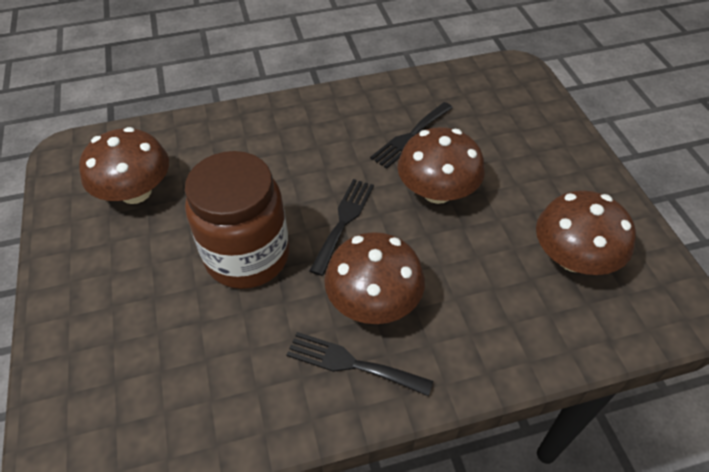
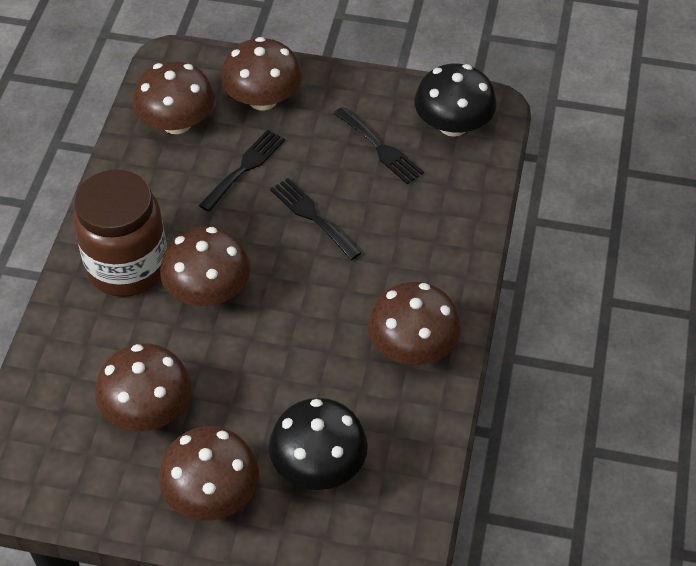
black mushroom: 0 -> 2
brown mushroom: 4 -> 6

